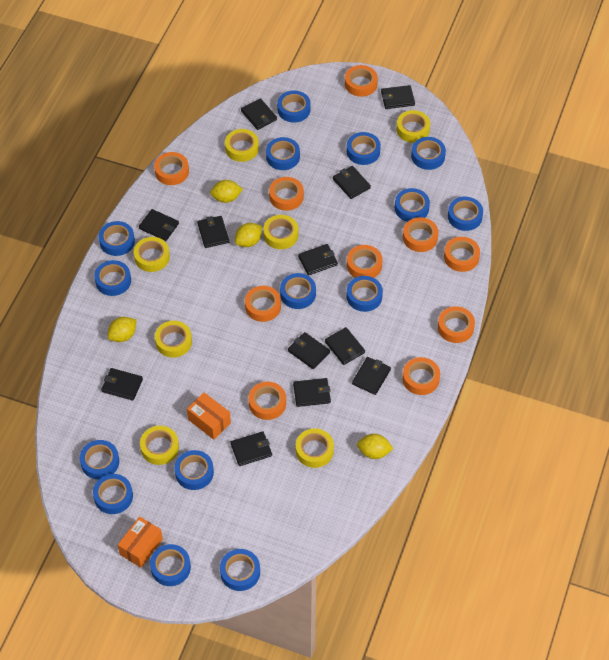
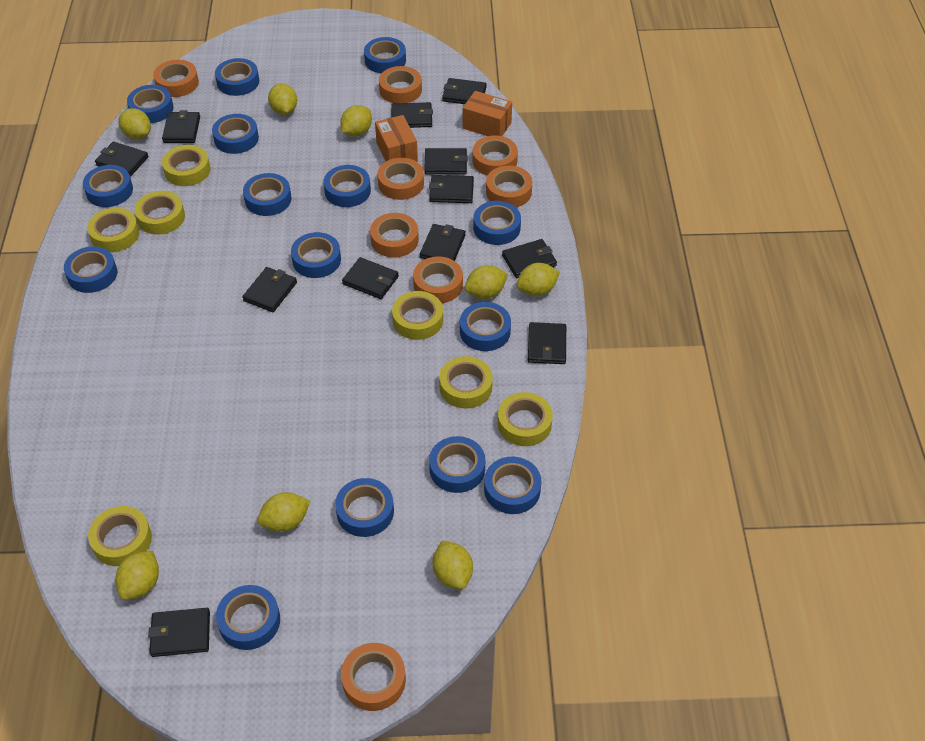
orange tape: 10 -> 8
yellow lemon: 4 -> 8

